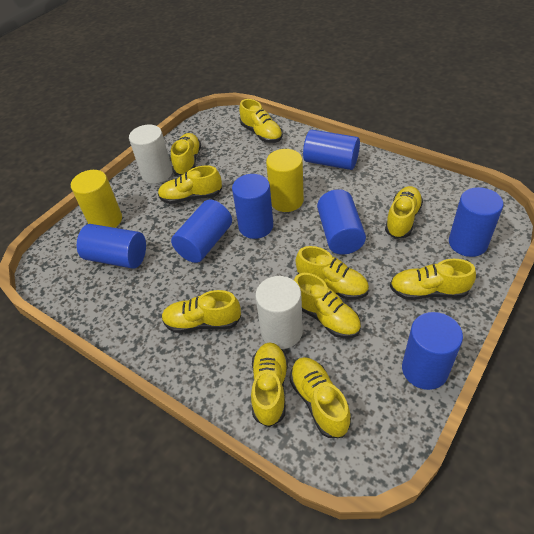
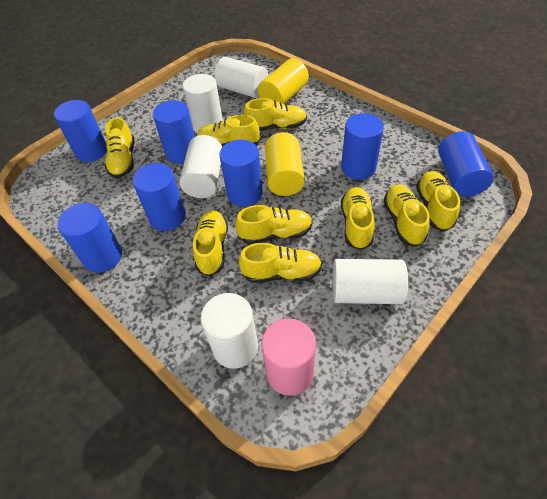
pink cylinder: 0 -> 1
white cylinder: 2 -> 5
yellow shoe: 10 -> 9

